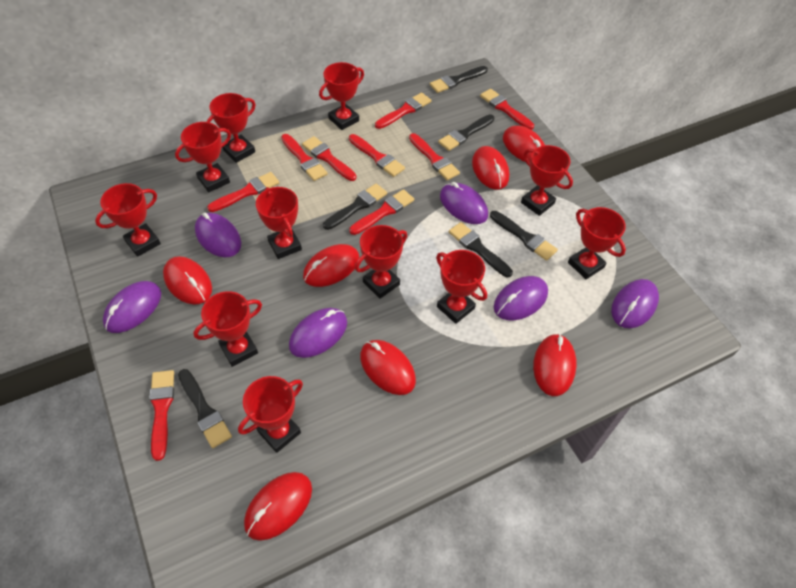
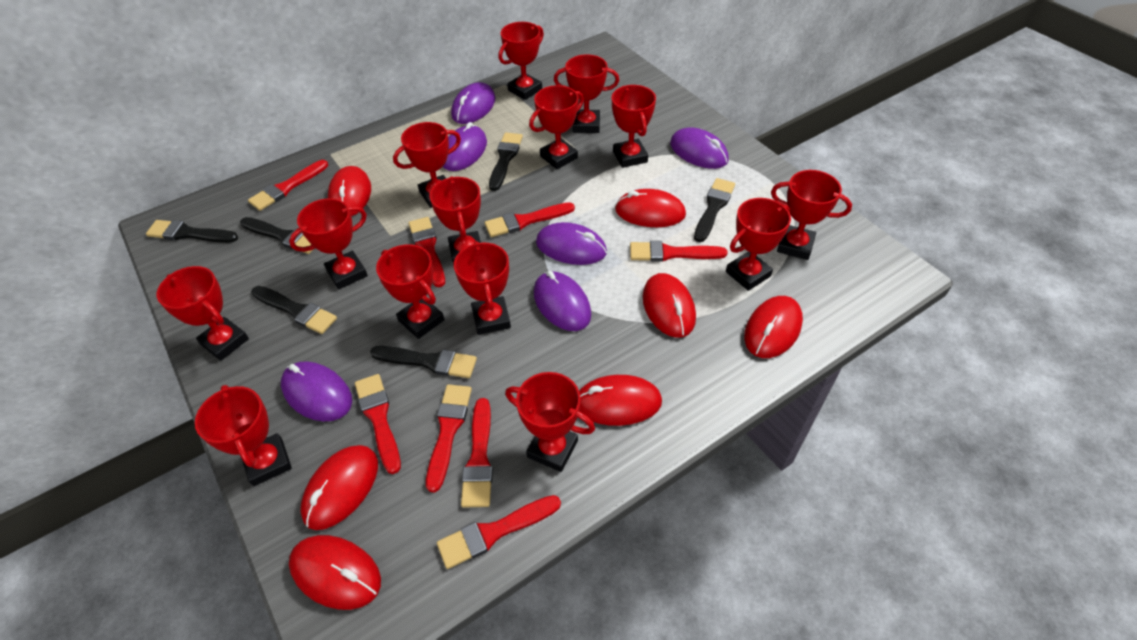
red brush: 9 -> 8
red trophy: 11 -> 14

